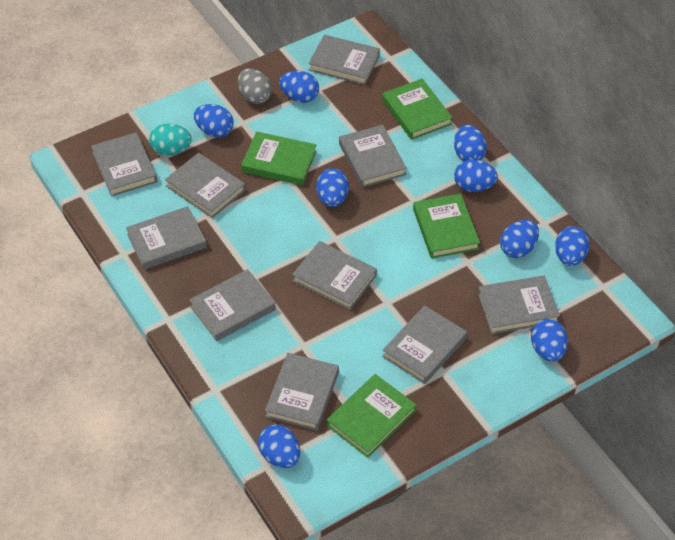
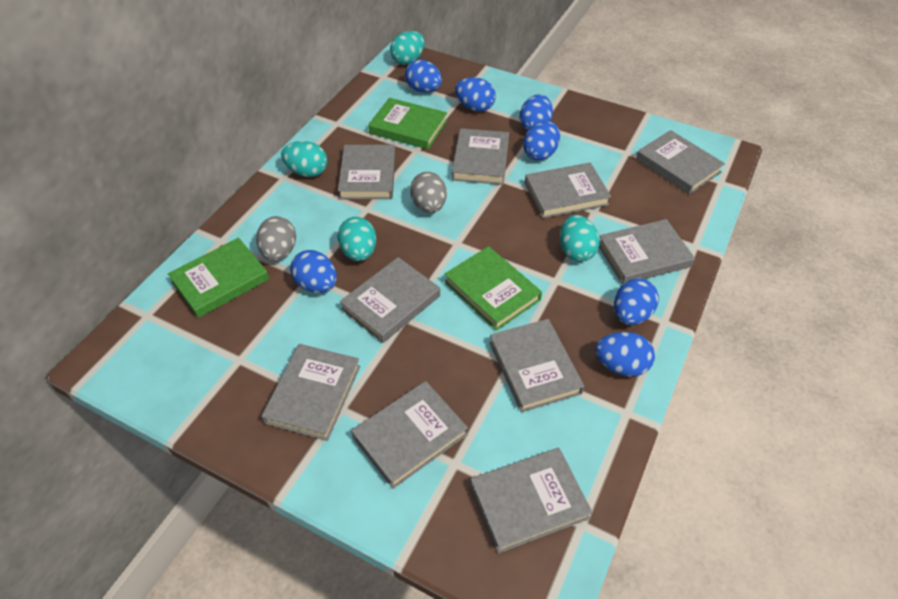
blue egg: 9 -> 7
green book: 4 -> 3
grey egg: 1 -> 2
turquoise egg: 1 -> 4

